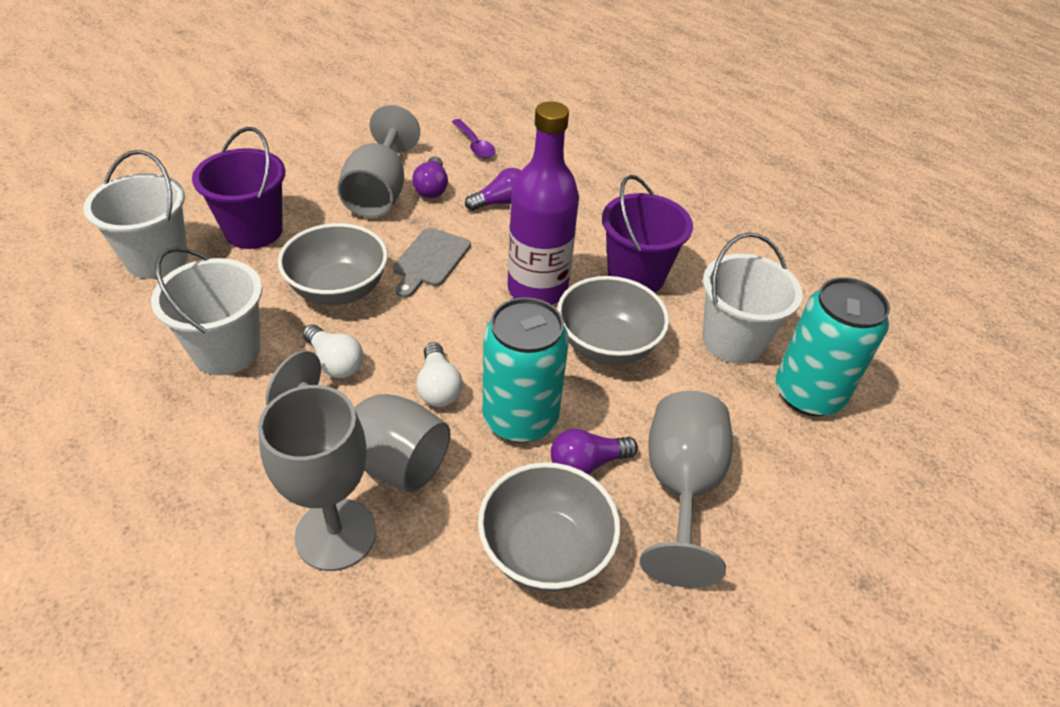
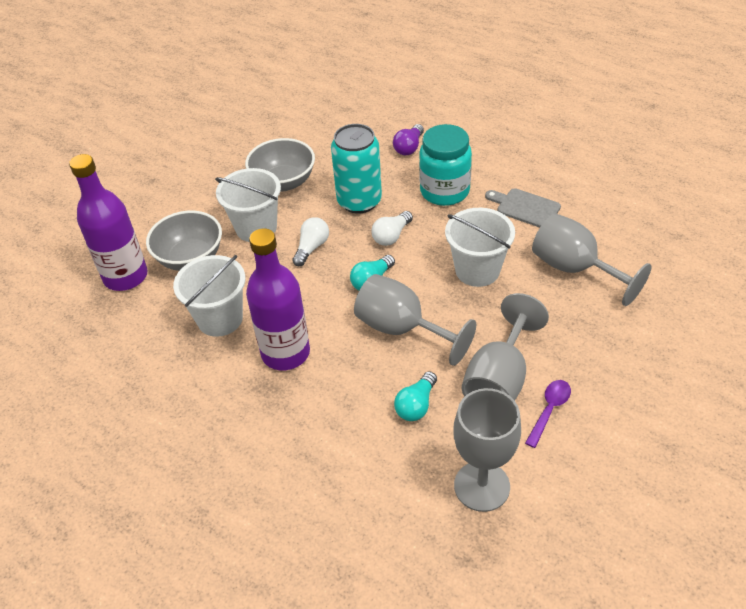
grey bowl: 3 -> 2
purple bottle: 1 -> 2
purple bucket: 2 -> 0
purple light bulb: 3 -> 1
turquoise can: 2 -> 1
turquoise jar: 0 -> 1
turquoise light bulb: 0 -> 2

